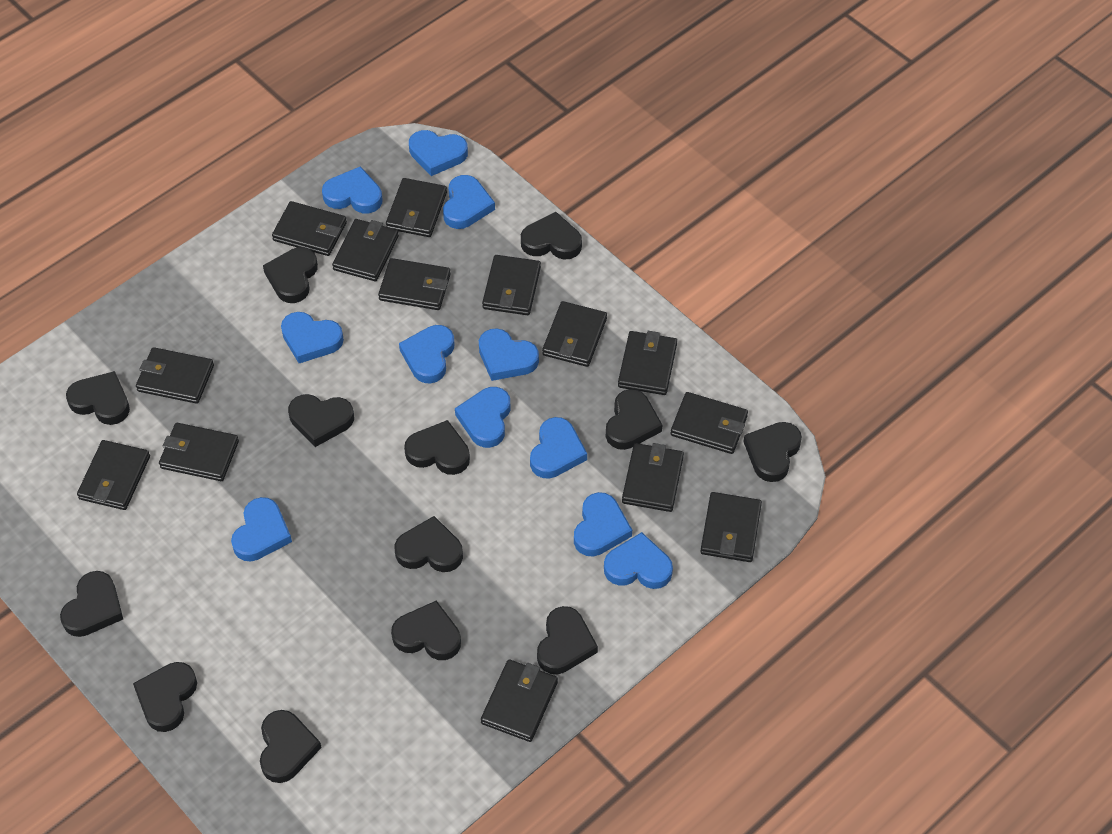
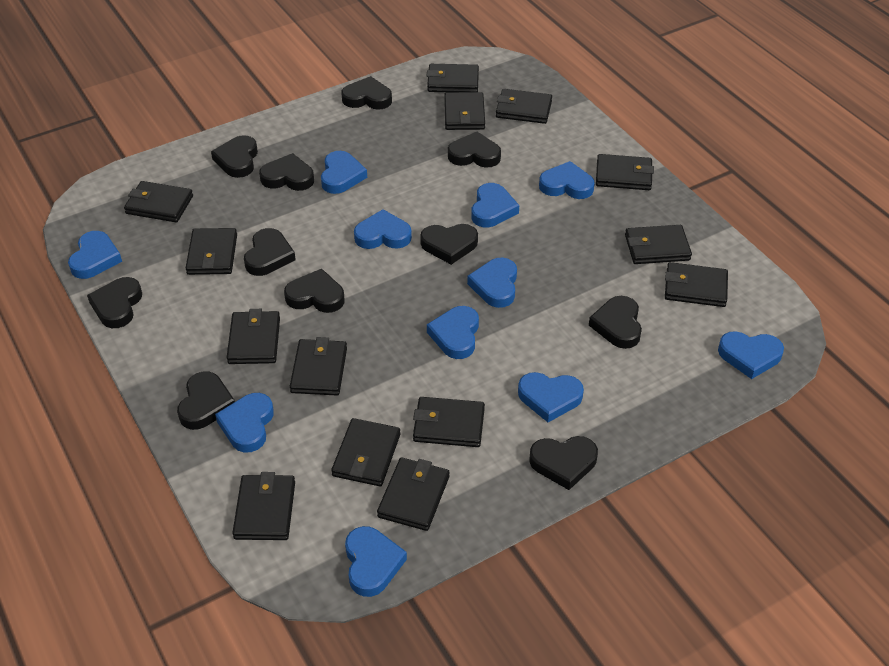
black heart: 13 -> 11

